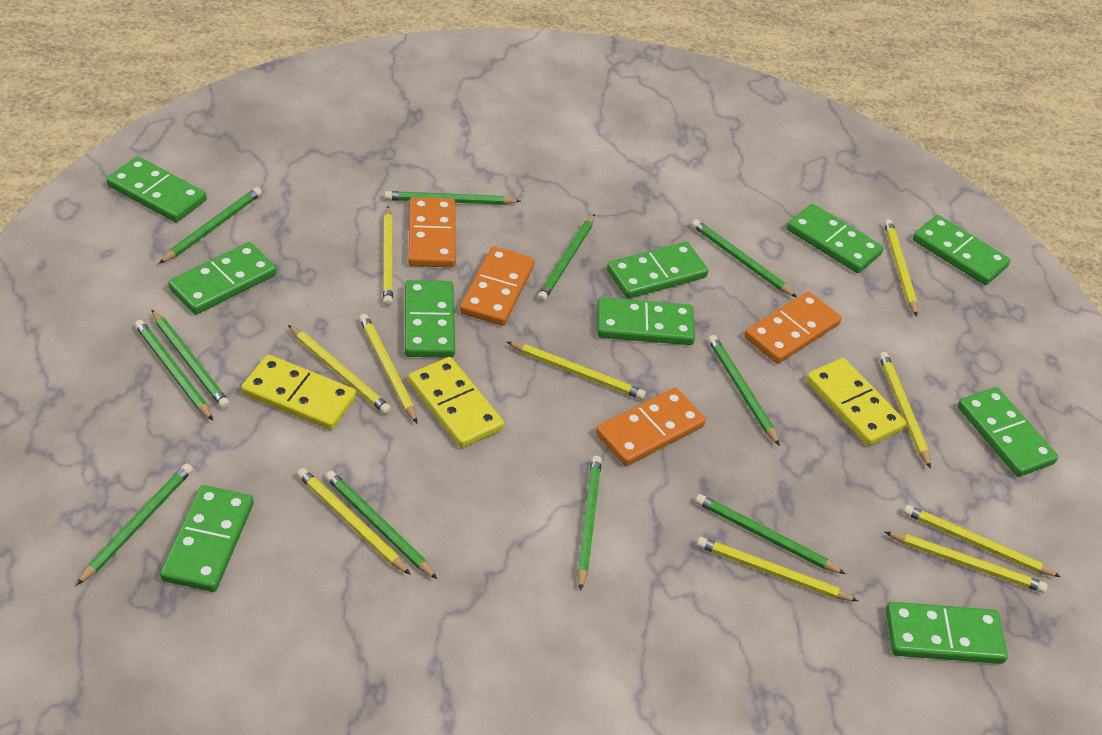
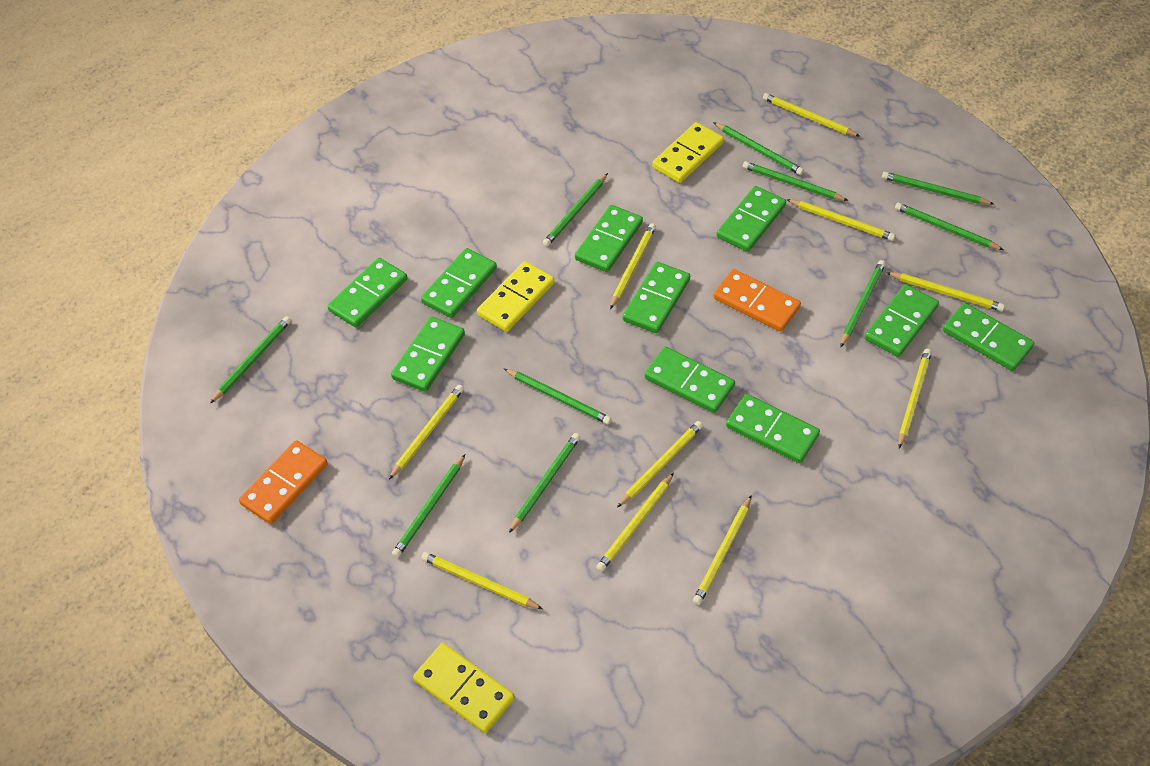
green pencil: 11 -> 10
orange domino: 4 -> 2

